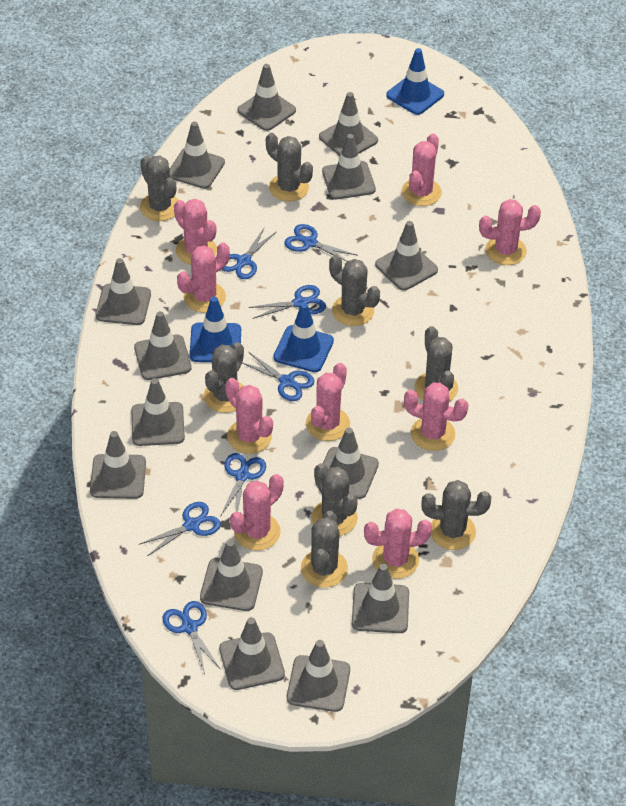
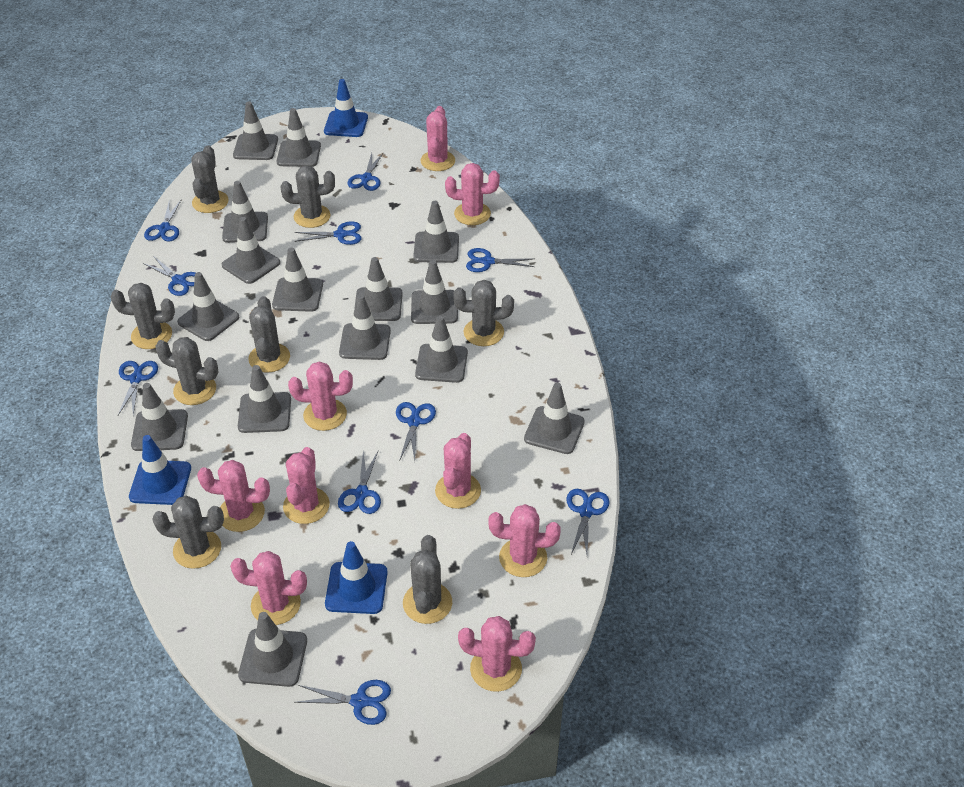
blue scissors: 7 -> 10
grey traffic cone: 14 -> 15

